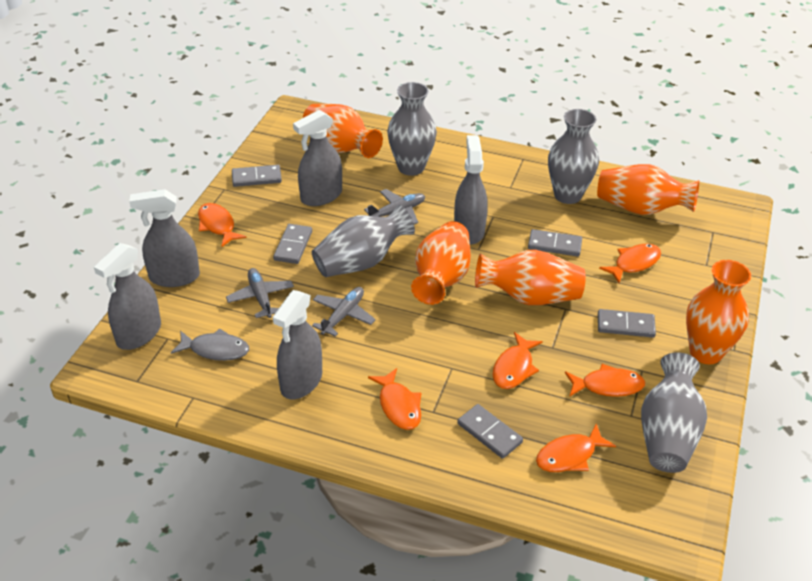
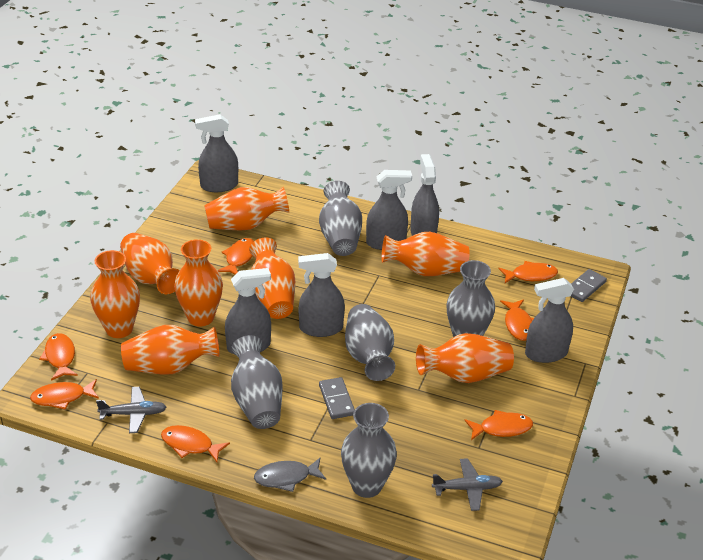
grey domino: 5 -> 2
grey plane: 3 -> 2
grey spray bottle: 5 -> 6
grey vase: 4 -> 5
orange fish: 6 -> 7
orange vase: 5 -> 8

